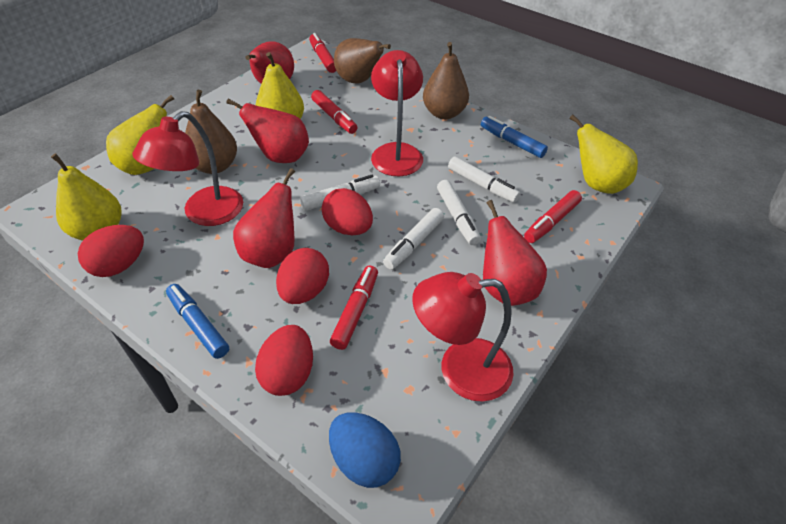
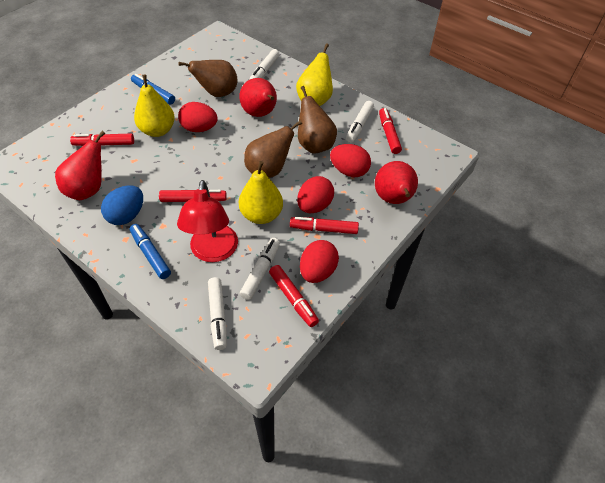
red lamp: 3 -> 1
red marker: 4 -> 5
red pear: 4 -> 3
yellow pear: 4 -> 3

